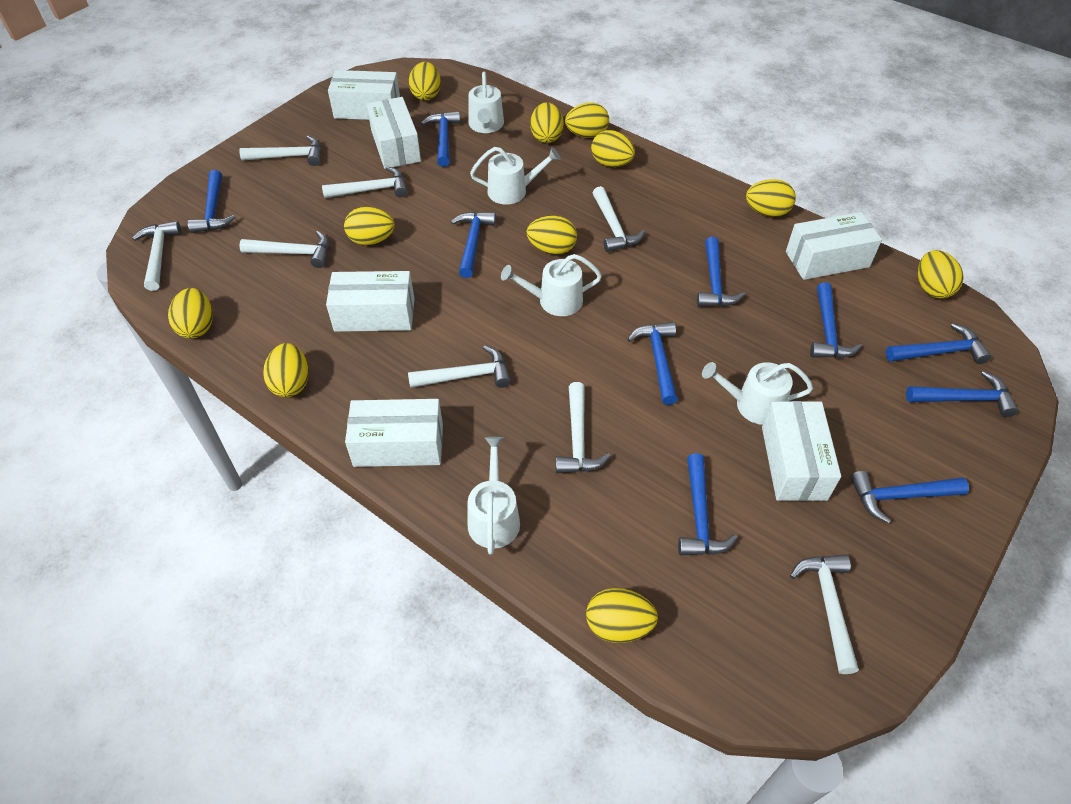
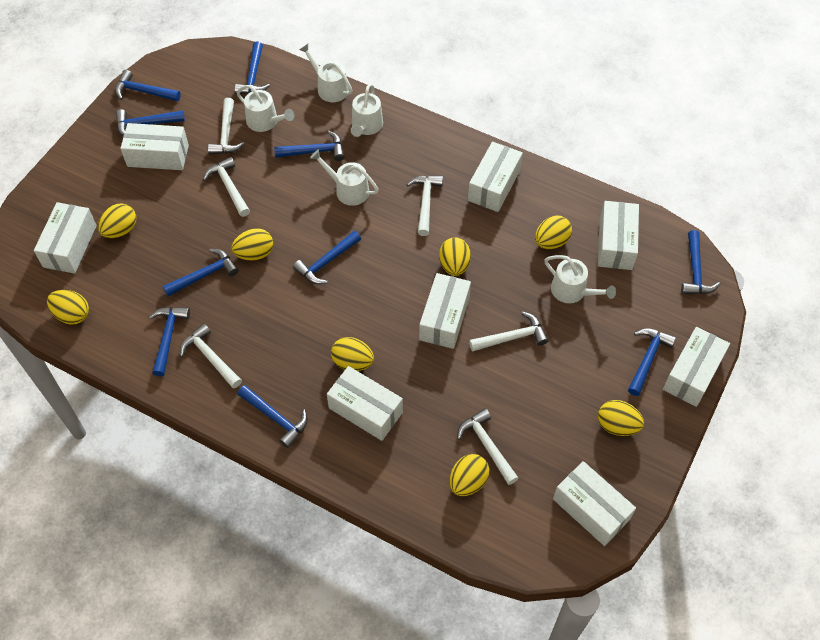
white box: 6 -> 8
white hammer: 8 -> 6
yellow egg: 11 -> 8

